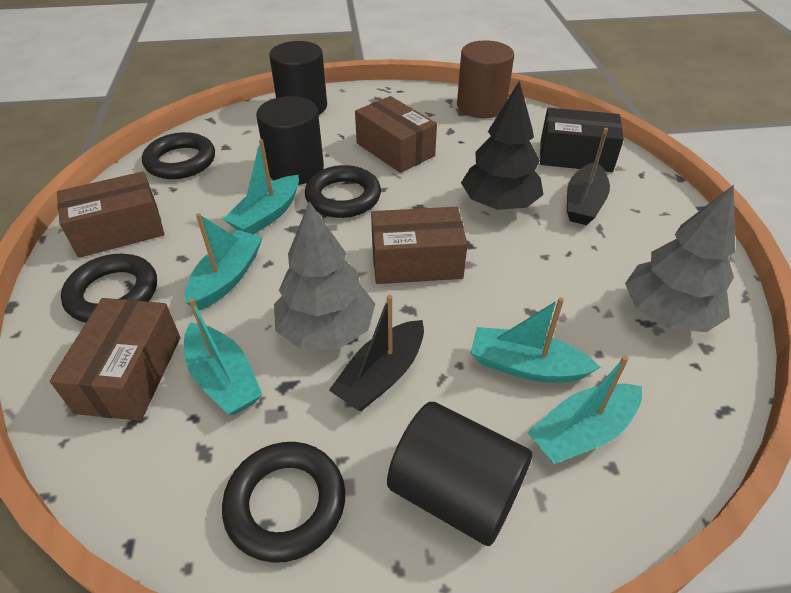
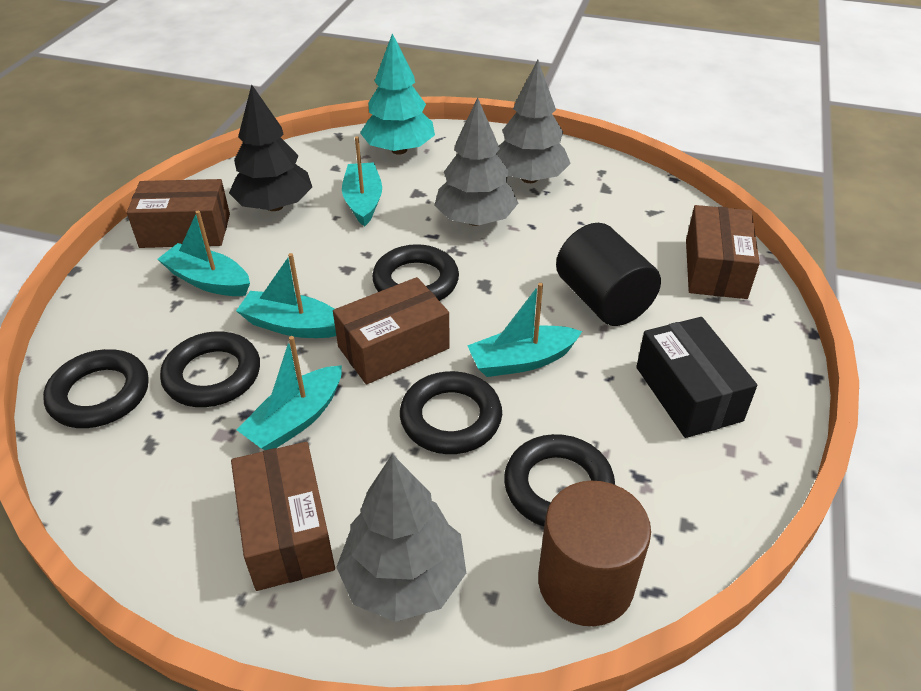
black boat: 2 -> 0
black cylinder: 3 -> 1
black ring: 4 -> 5
grey tree: 2 -> 3
turquoise tree: 0 -> 1

